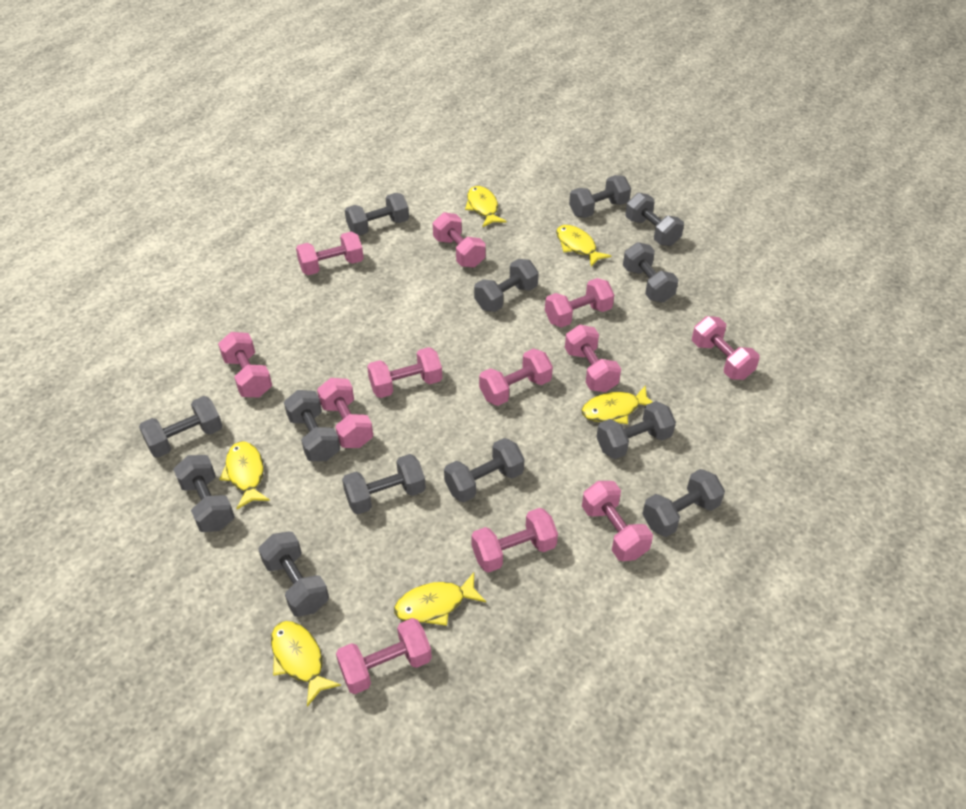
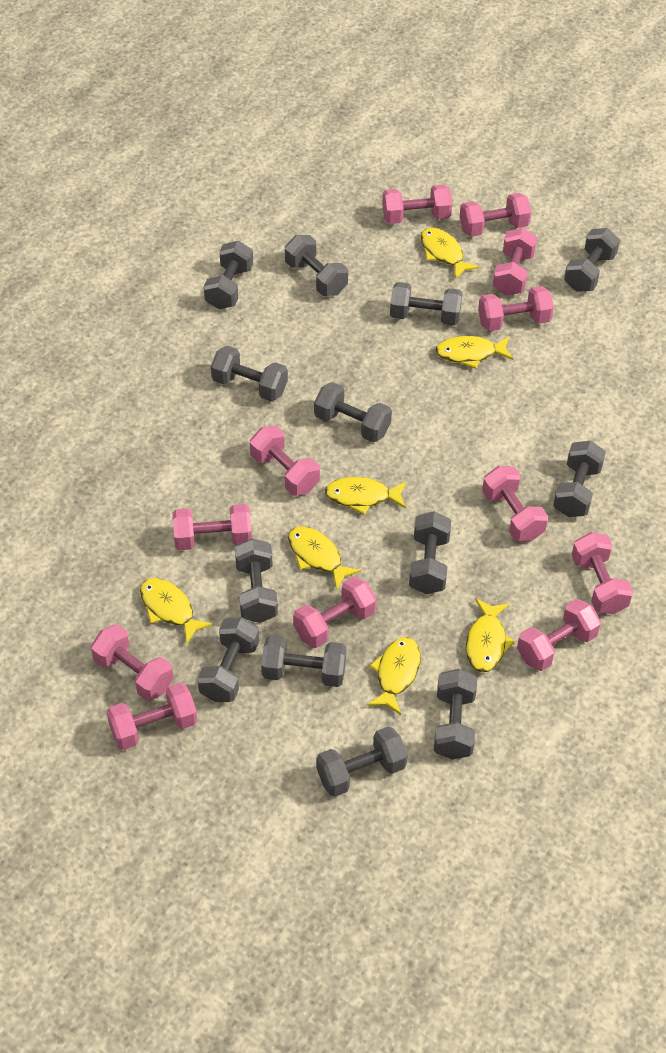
yellow fish: 6 -> 7

